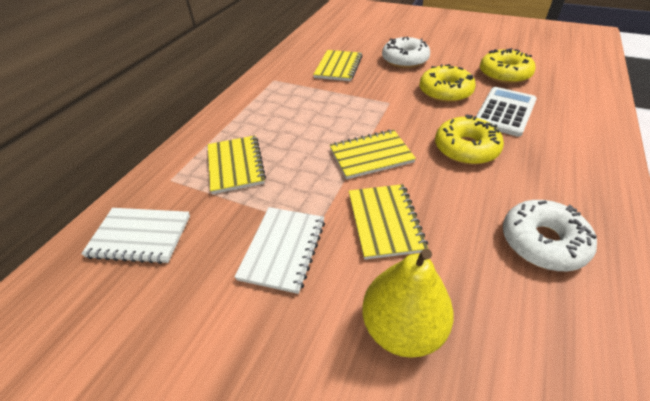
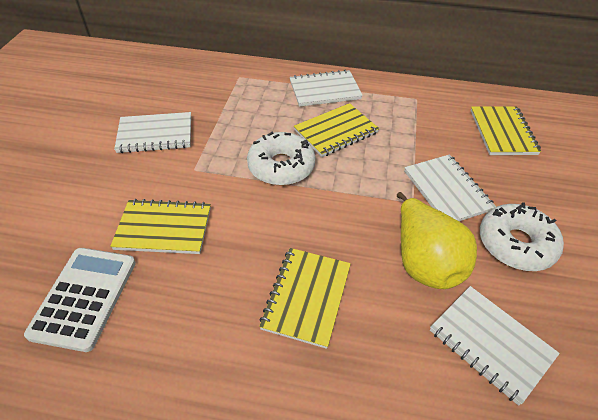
white notebook: 2 -> 4
yellow donut: 3 -> 0

